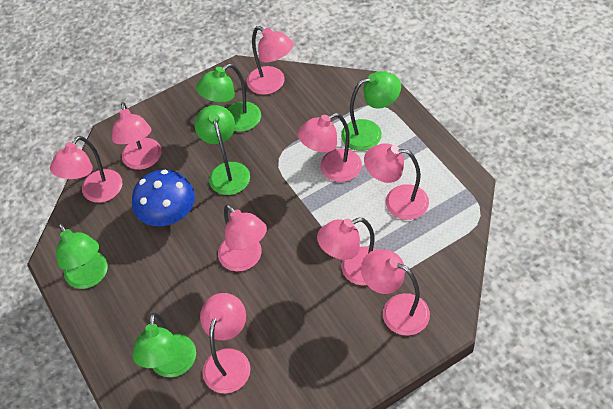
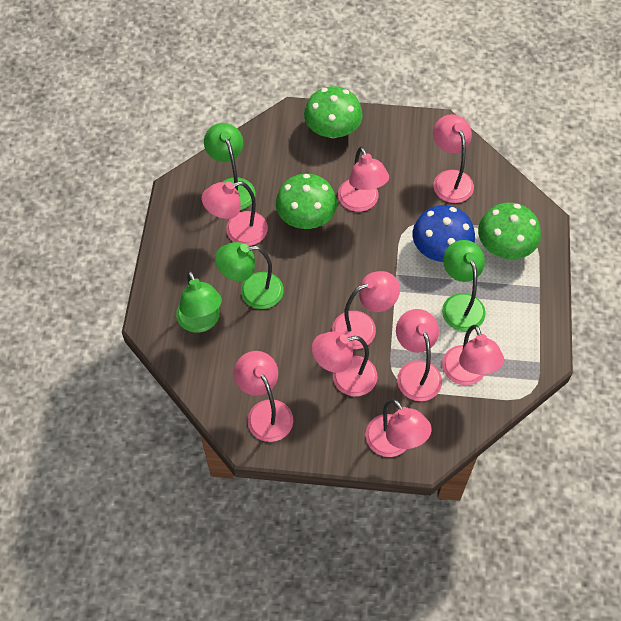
green lamp: 5 -> 4
green mushroom: 0 -> 3

